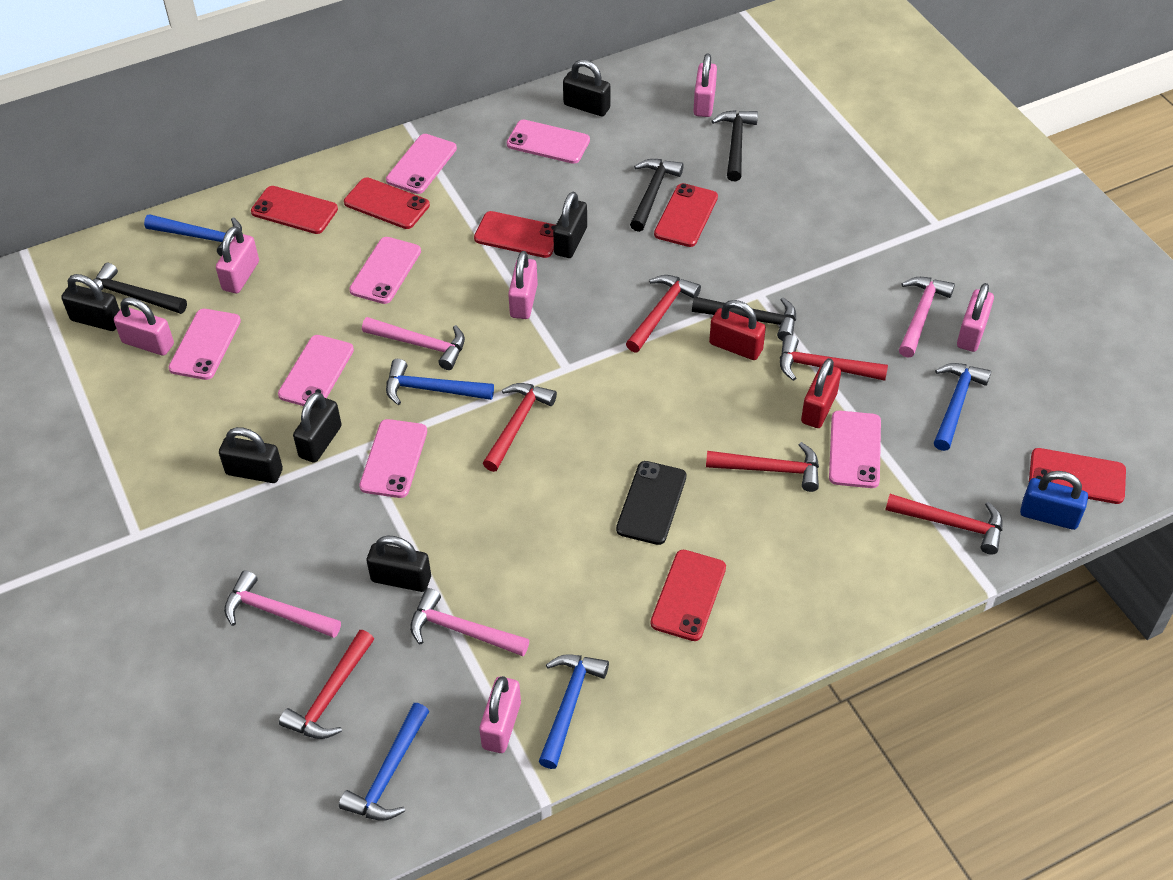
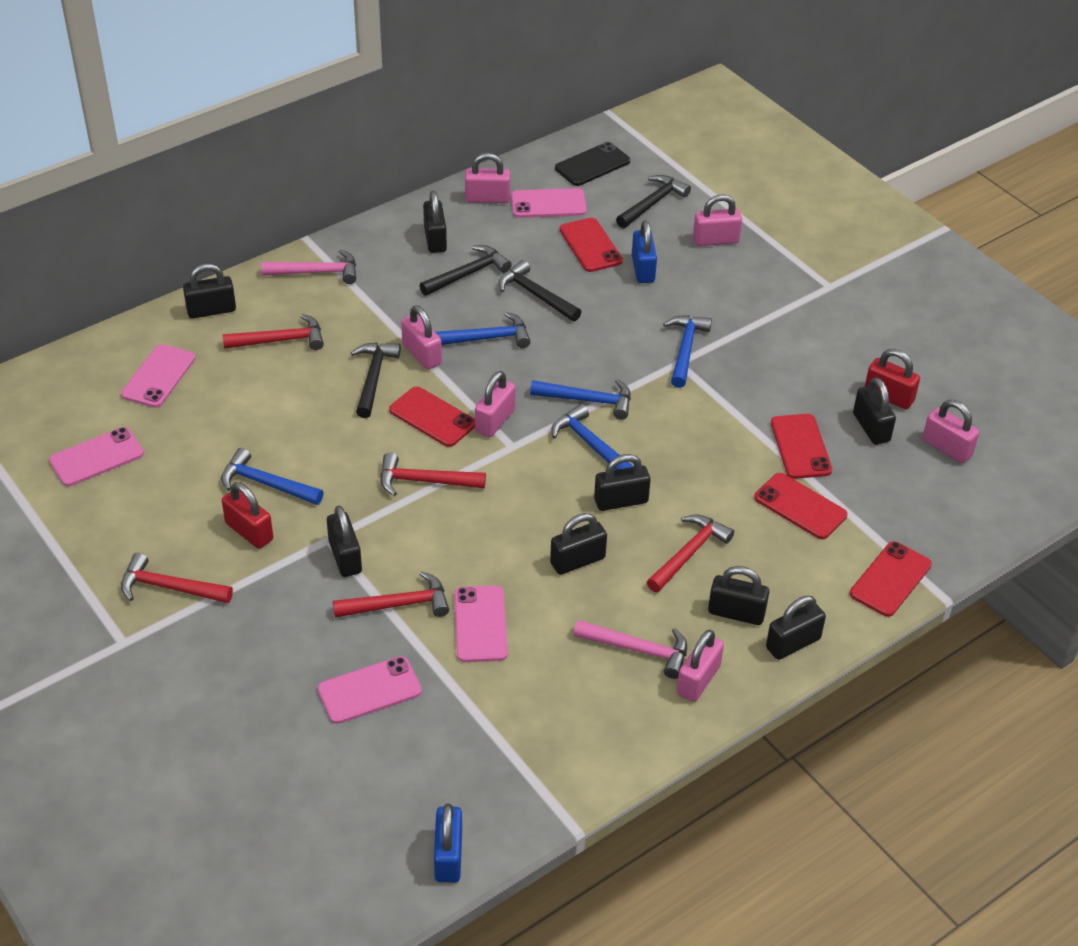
black padlock: 6 -> 8
blue padlock: 1 -> 2
pink hammer: 4 -> 2
pink phone: 7 -> 5
red hammer: 6 -> 5
red phone: 6 -> 5

